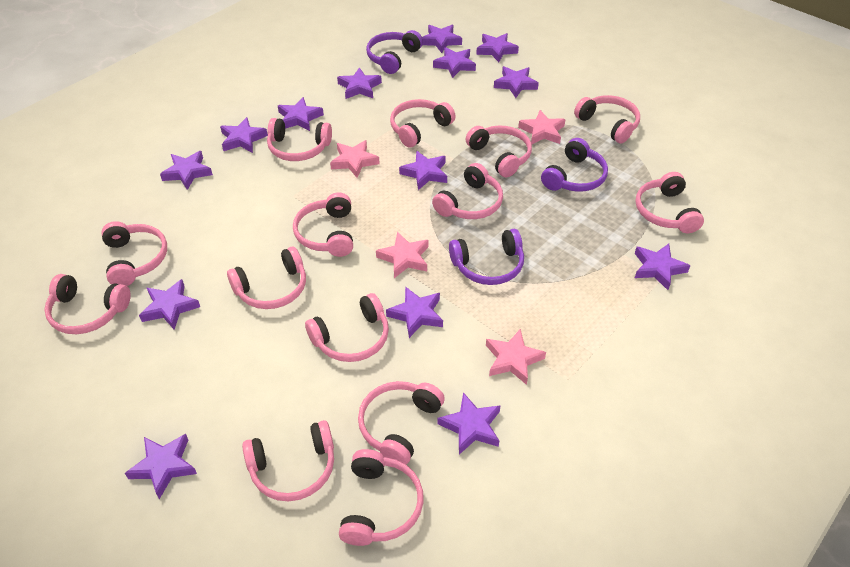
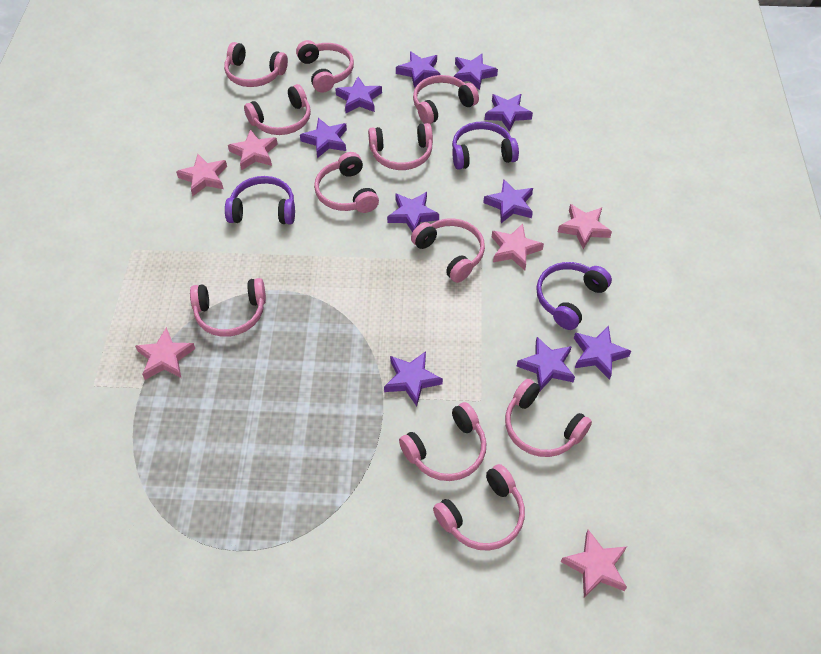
pink headphones: 14 -> 11
pink star: 4 -> 6
purple star: 14 -> 10

